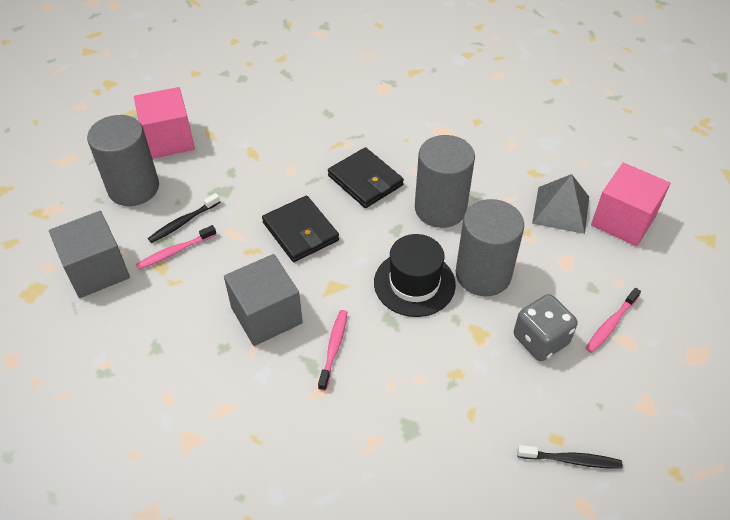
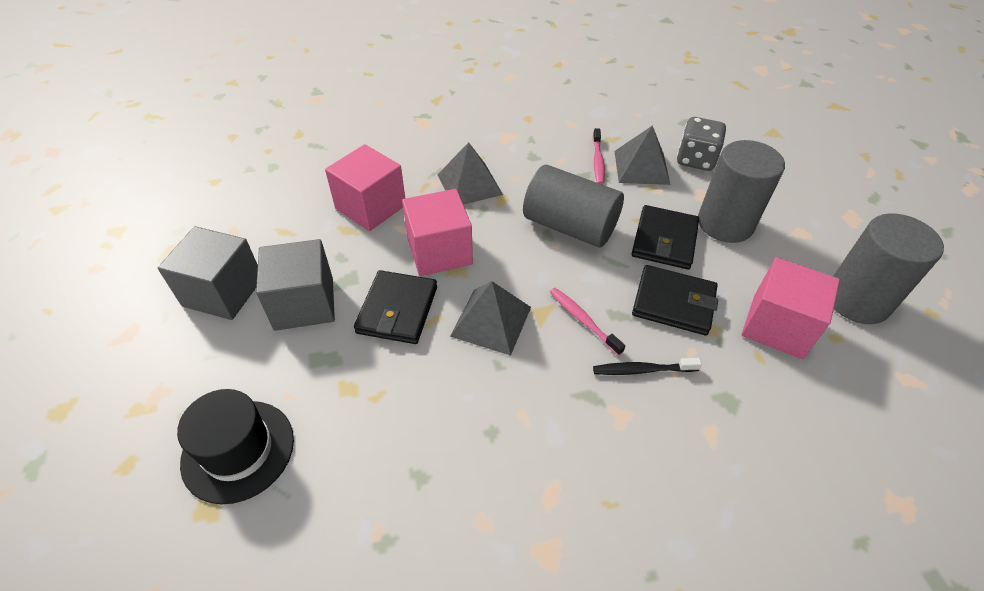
black toothbrush: 2 -> 1
black wallet: 2 -> 3
grey pyramid: 1 -> 3
pink cube: 2 -> 3
pink toothbrush: 3 -> 2

